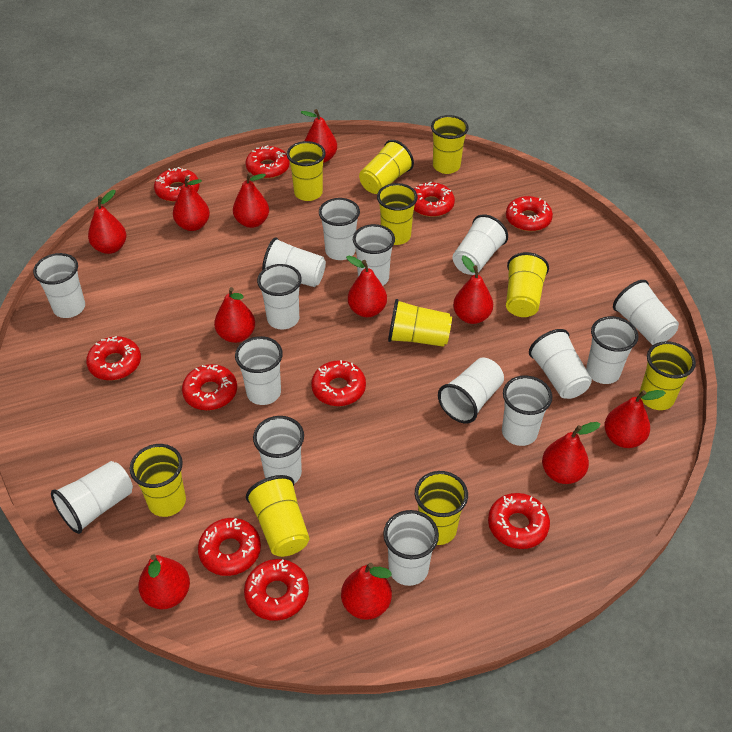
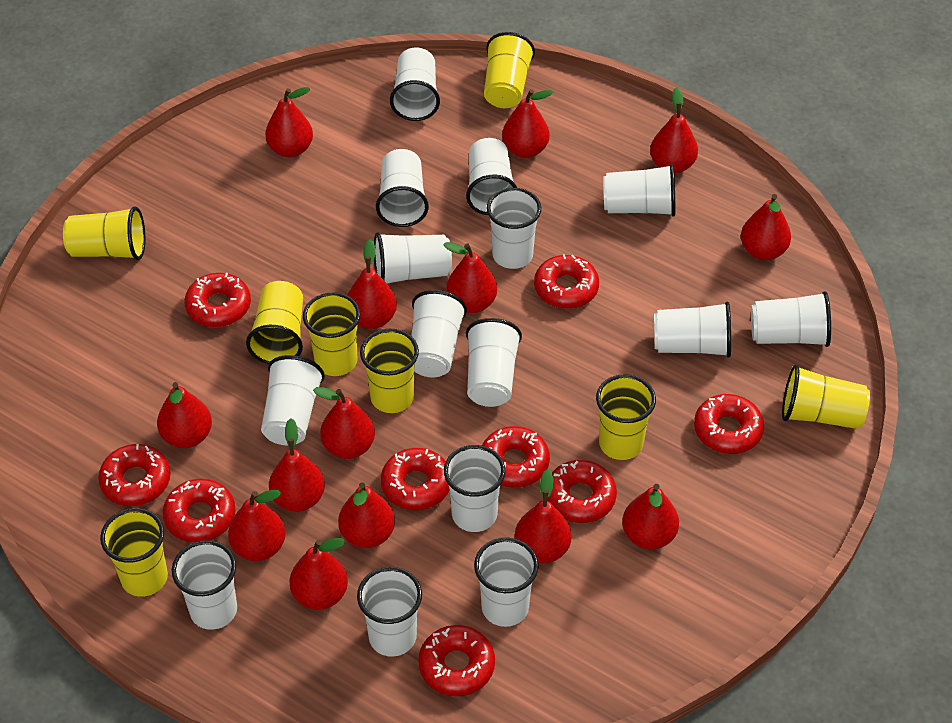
red donut: 10 -> 9
red pear: 11 -> 14
yellow cup: 10 -> 8

